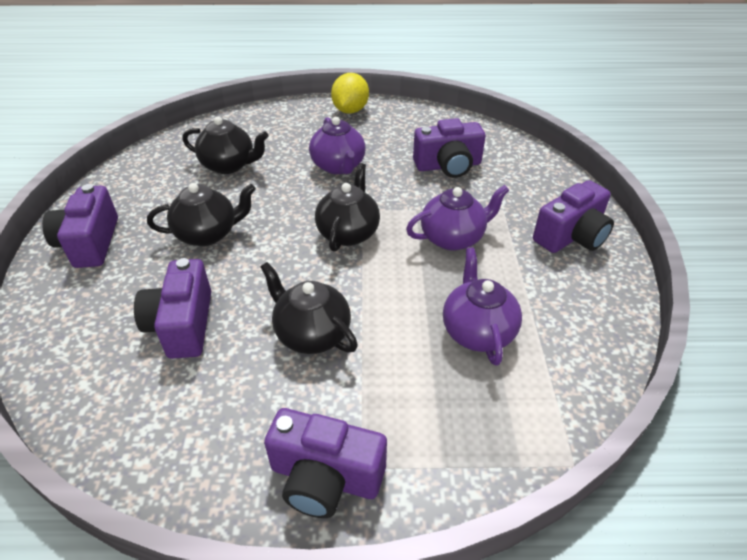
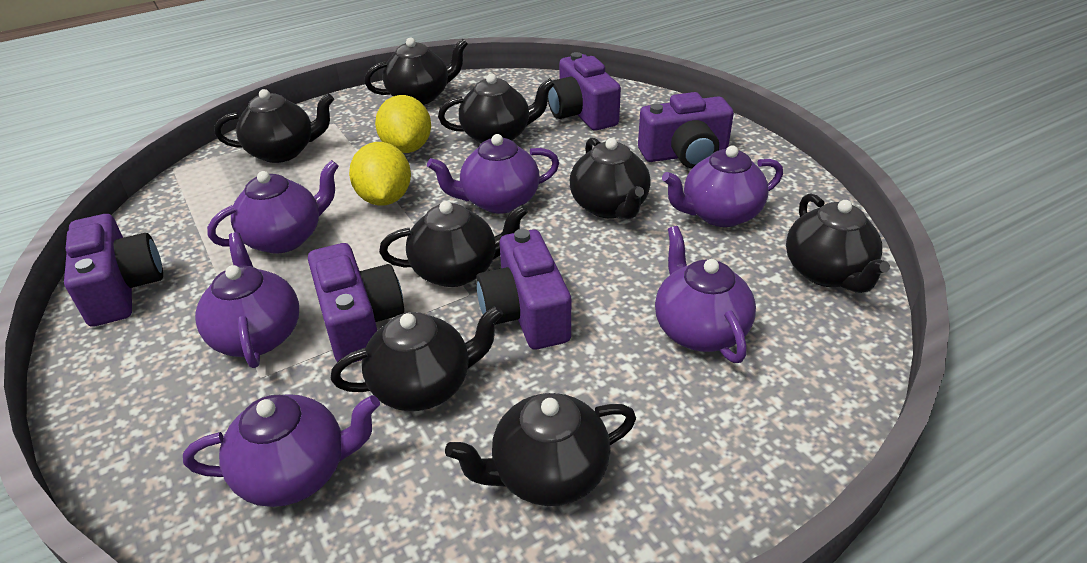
black teapot: 4 -> 8
purple teapot: 3 -> 6
yellow lemon: 1 -> 2

